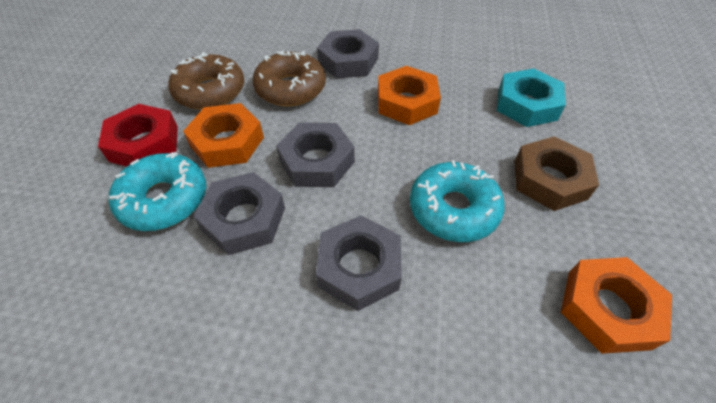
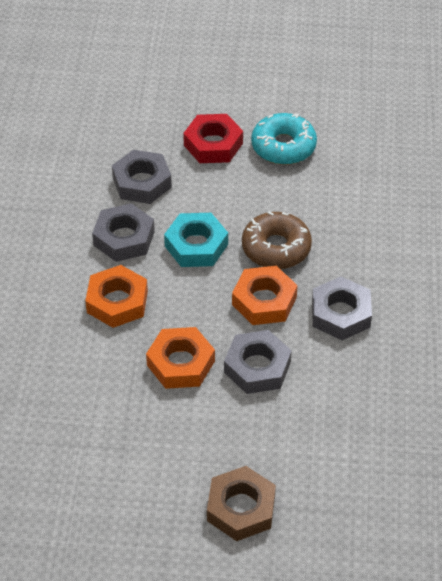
brown donut: 2 -> 1
turquoise donut: 2 -> 1

